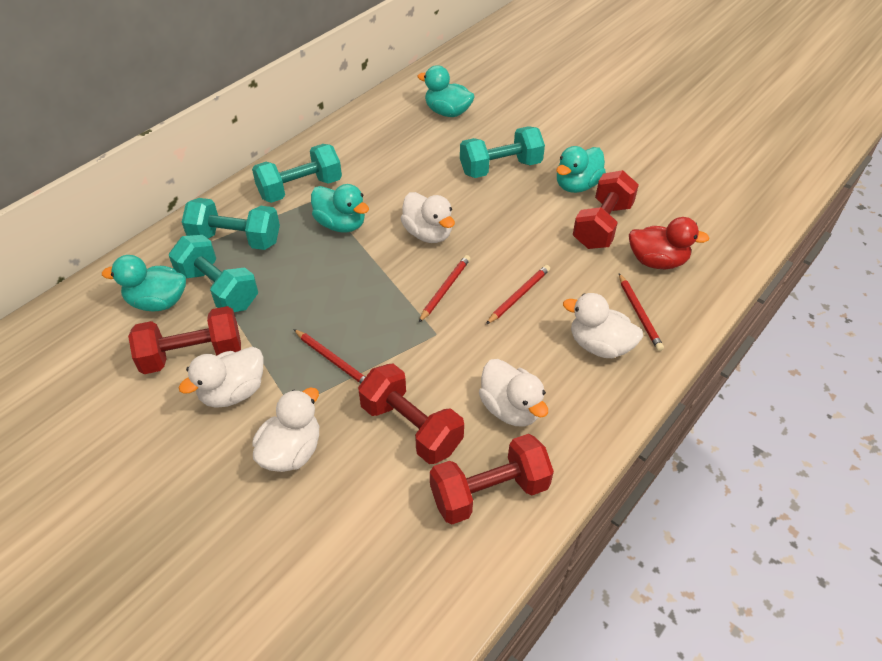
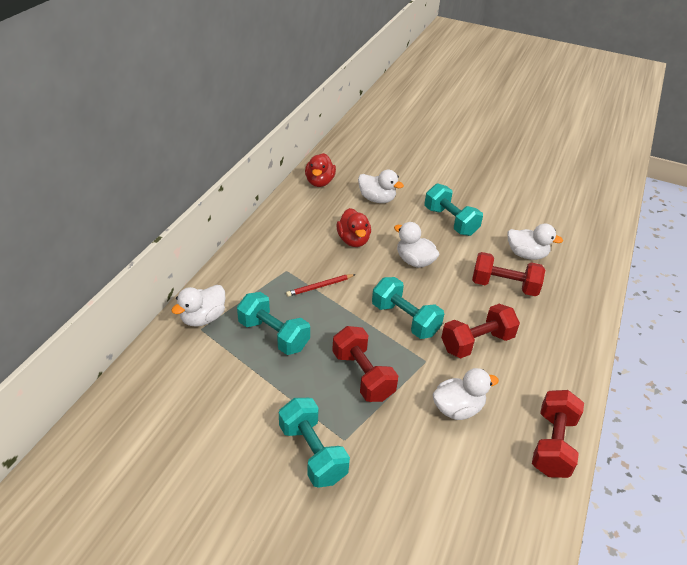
red duck: 1 -> 2
red pencil: 4 -> 1
turquoise duck: 4 -> 0

